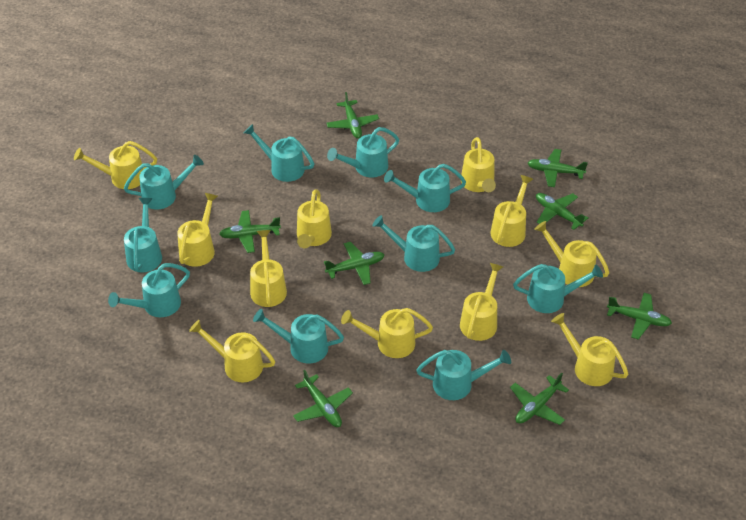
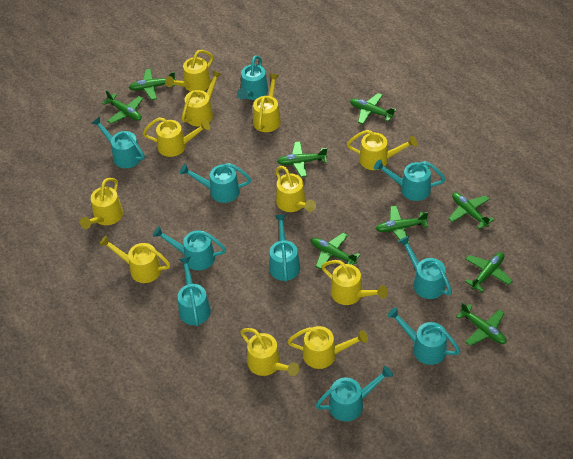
green plane: 8 -> 9

